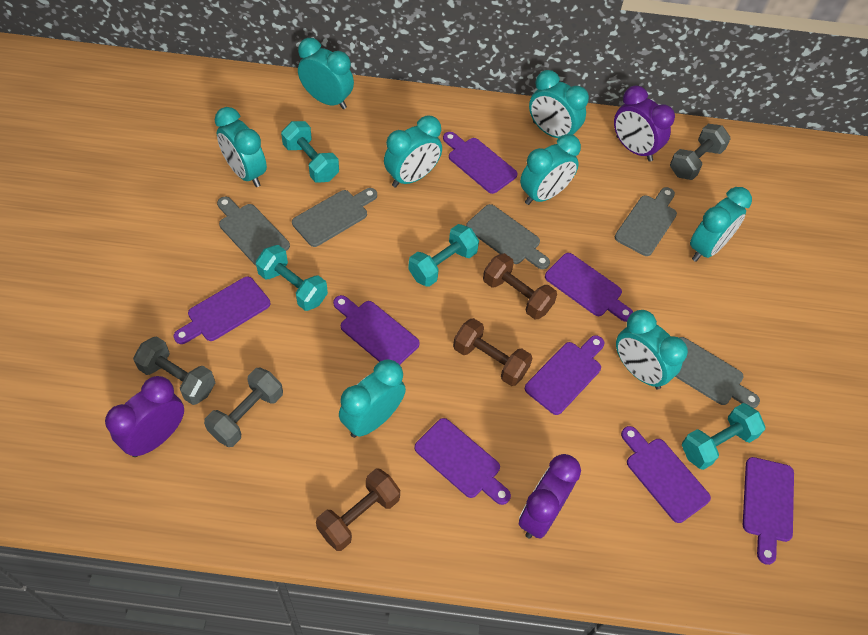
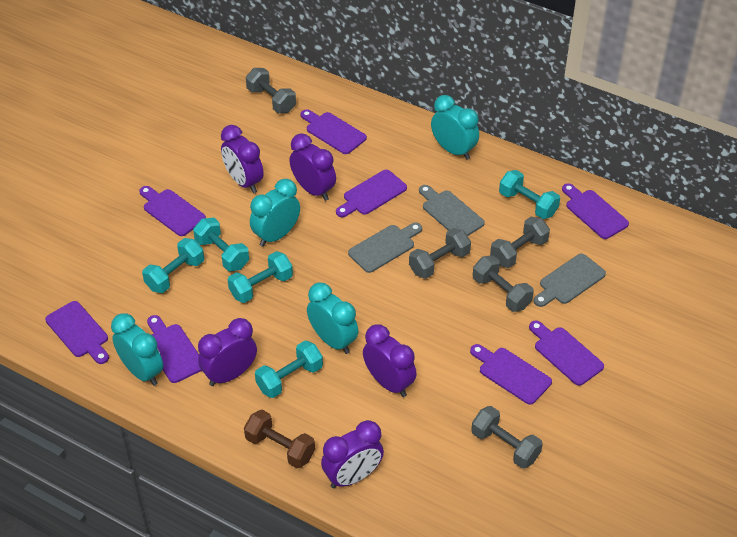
brown dumbbell: 3 -> 1
grey cutting board: 5 -> 3
grey dumbbell: 3 -> 5
purple clock: 3 -> 5
turquoise clock: 8 -> 4
turquoise dumbbell: 4 -> 5

